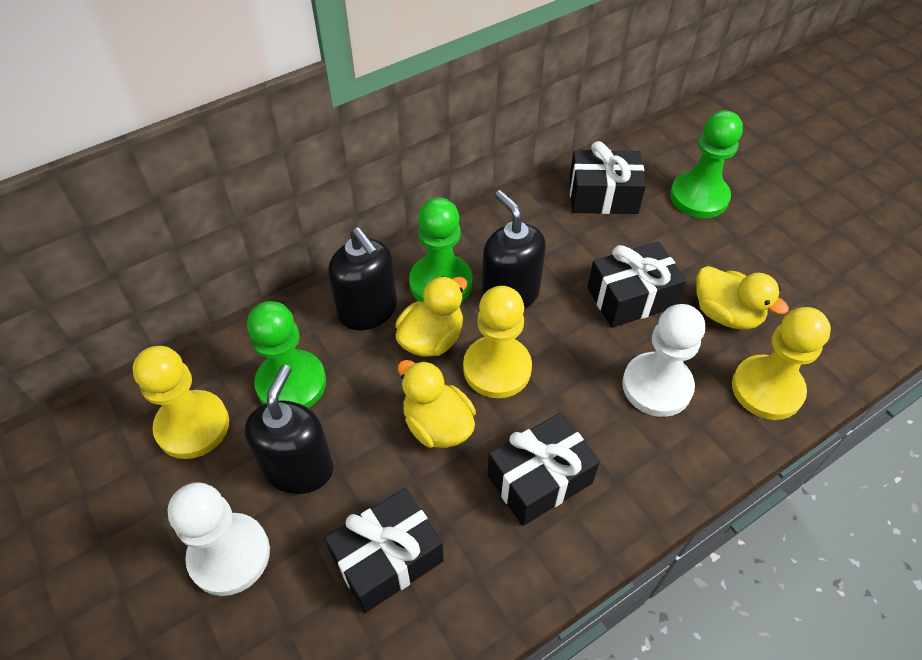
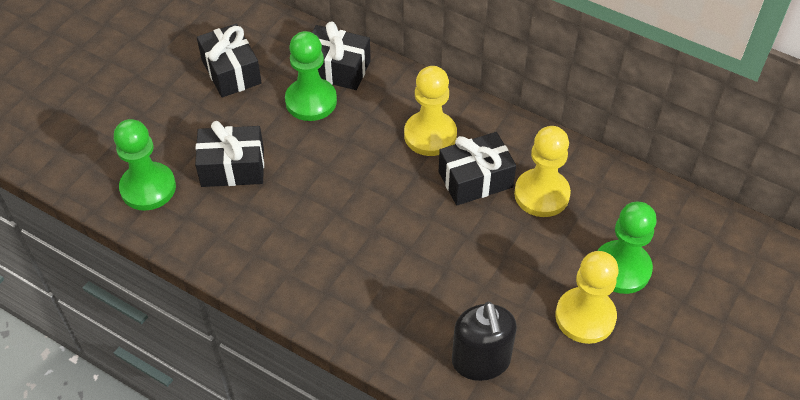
black soap dispenser: 3 -> 1
white pawn: 2 -> 0
yellow duck: 3 -> 0

